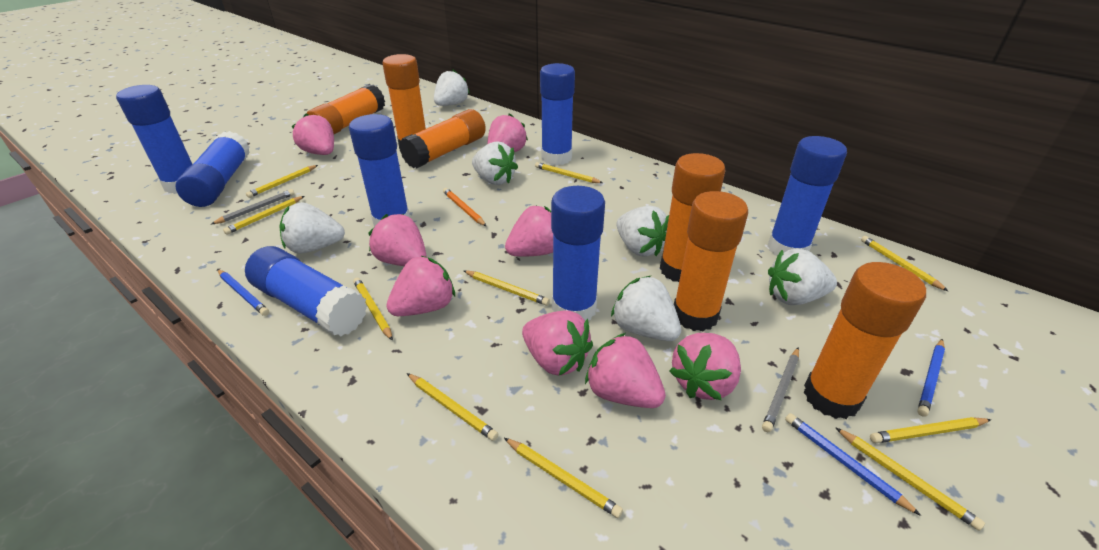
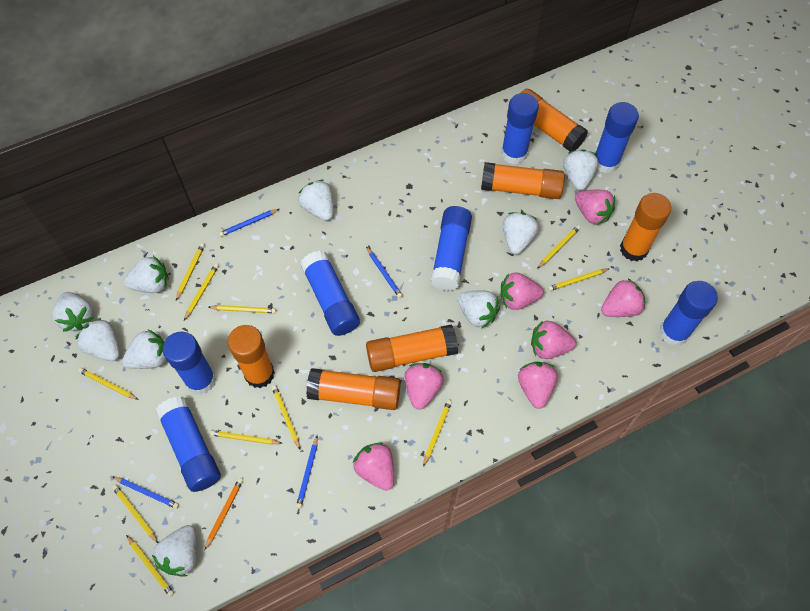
blue pencil: 3 -> 4
grey pencil: 2 -> 0
pink strawberry: 8 -> 7
white strawberry: 6 -> 9
yellow pencil: 10 -> 11

